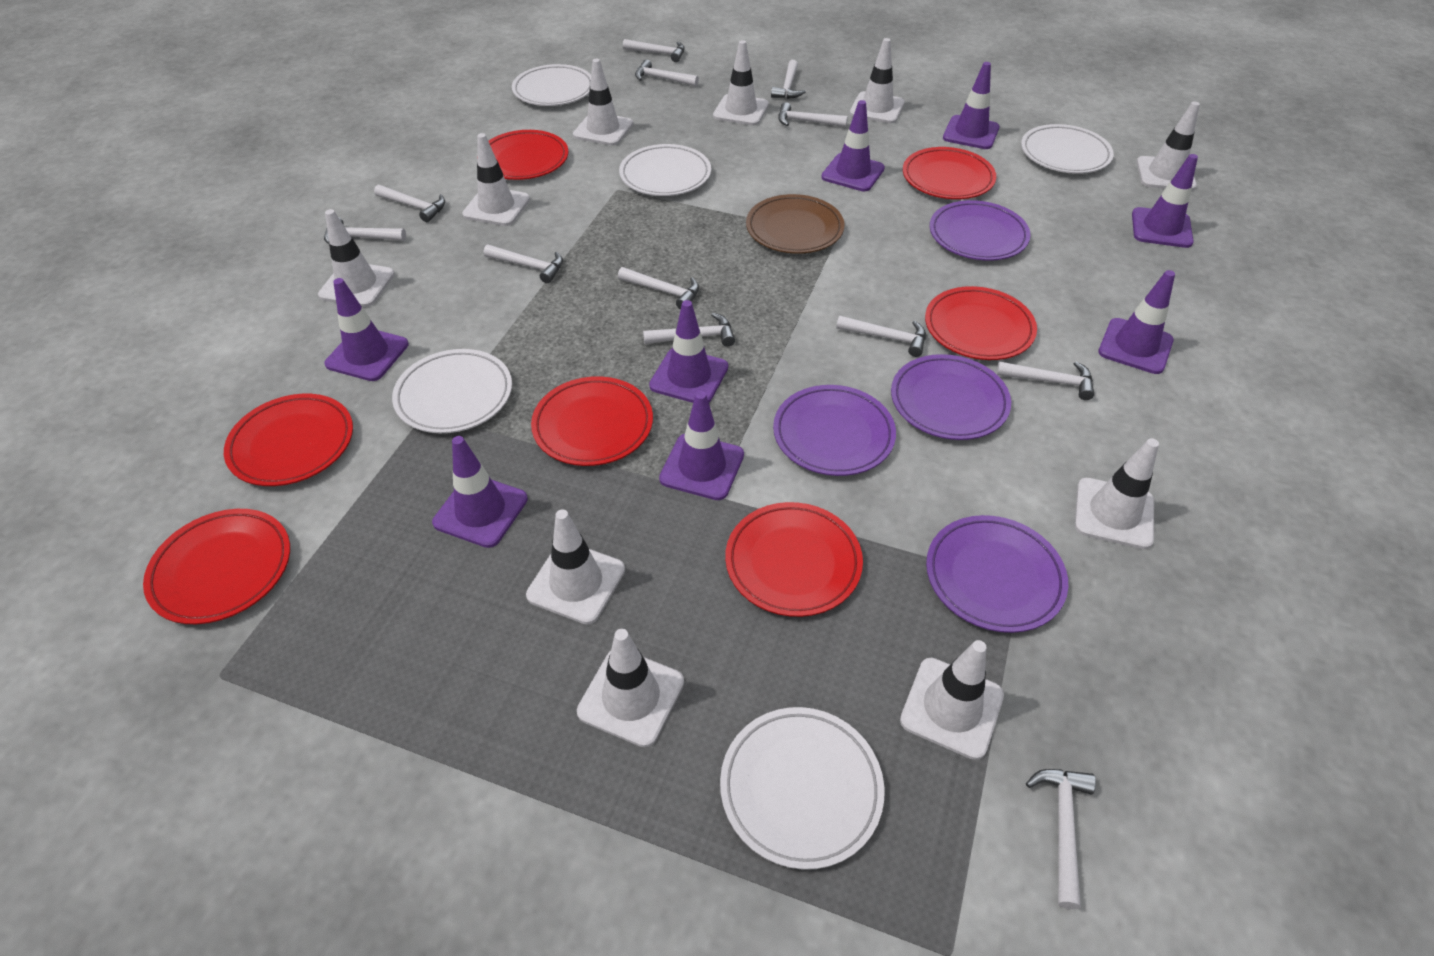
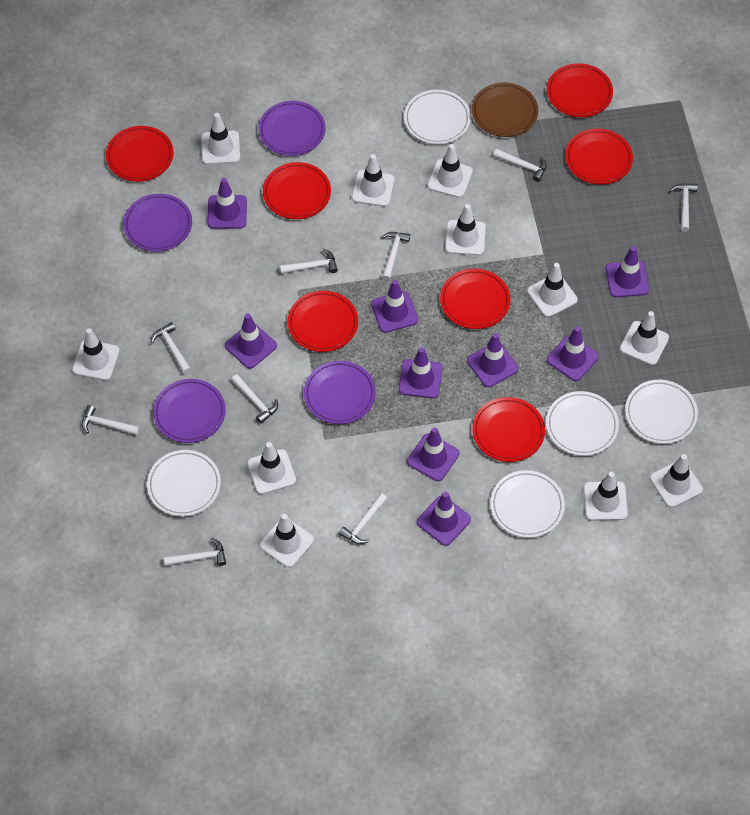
purple traffic cone: 8 -> 9
white hammer: 12 -> 9
white traffic cone: 10 -> 11

